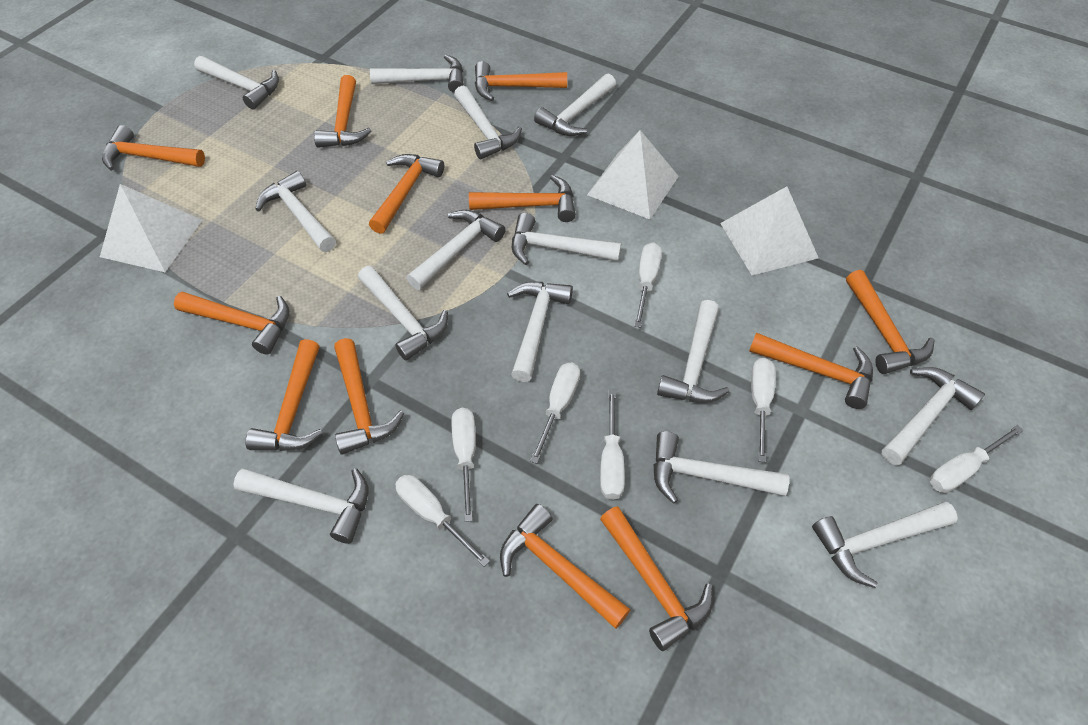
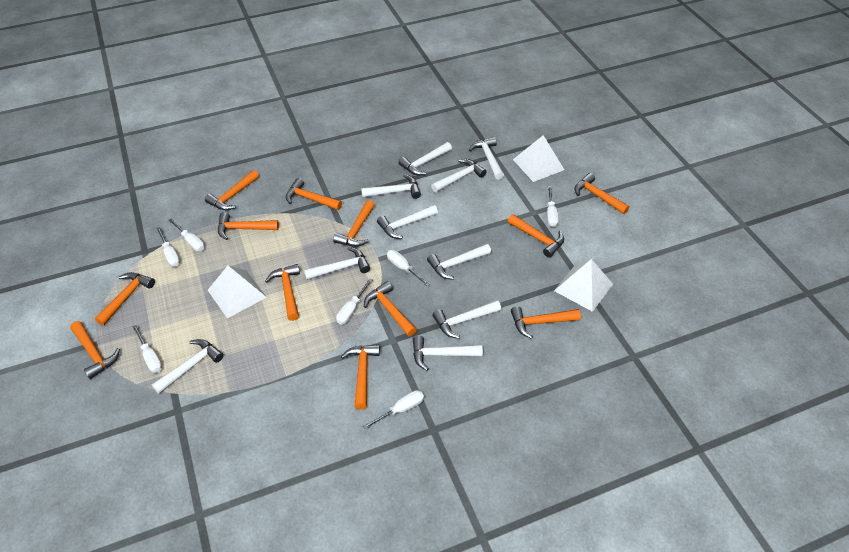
white hammer: 14 -> 10

